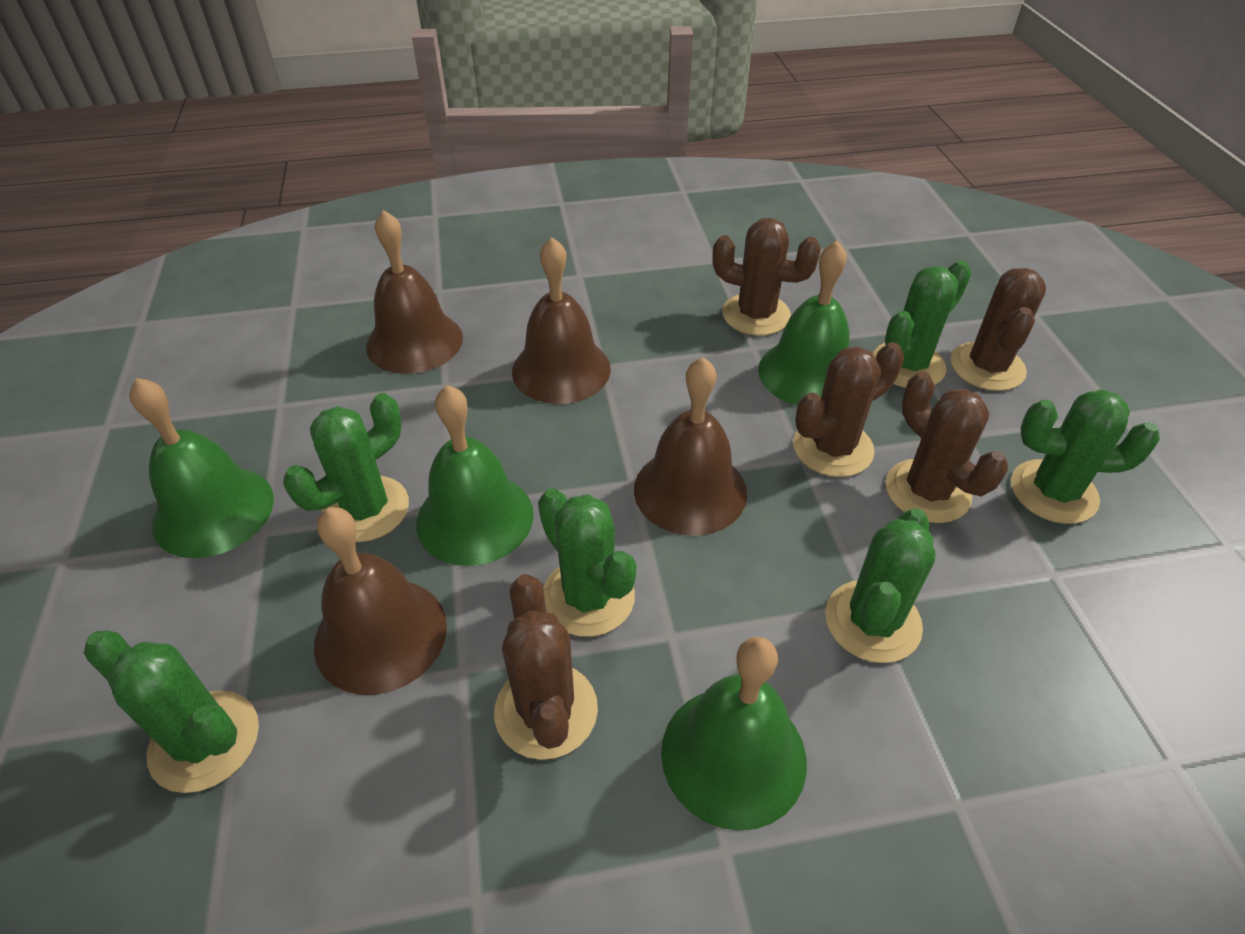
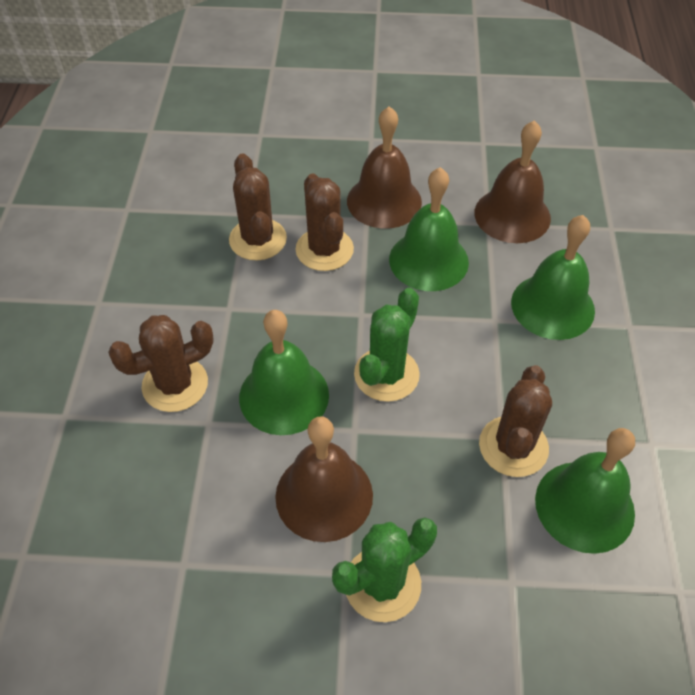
brown bell: 4 -> 3
brown cactus: 5 -> 4
green cactus: 6 -> 2

